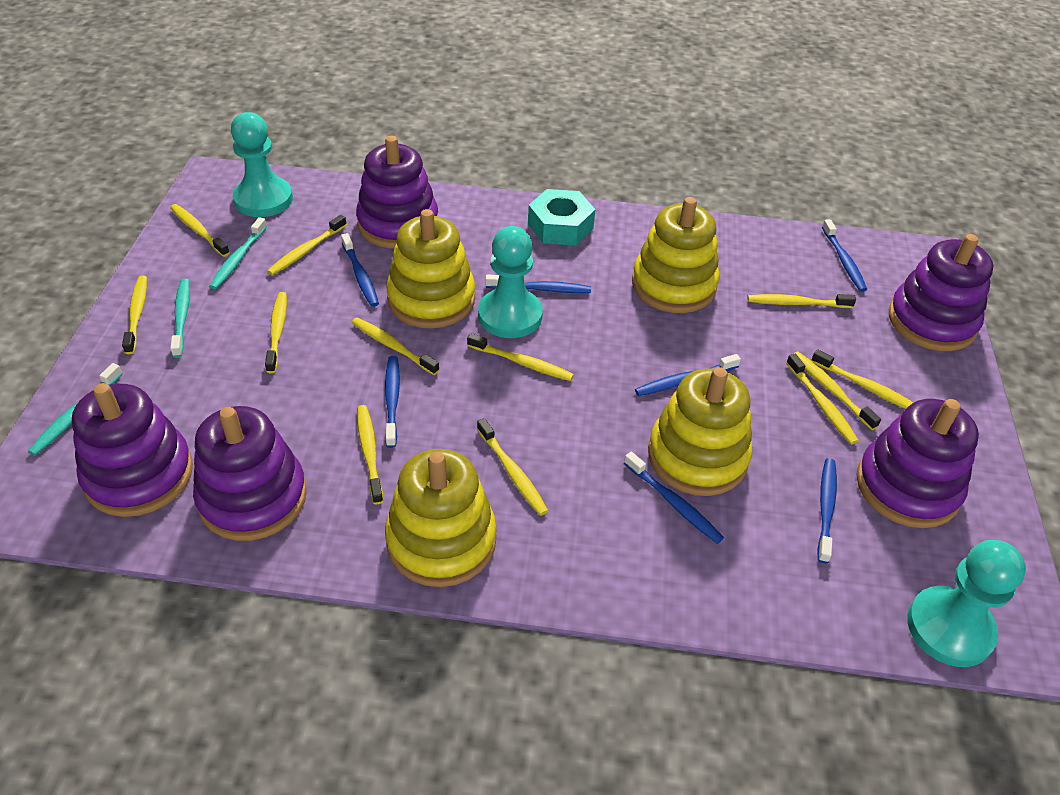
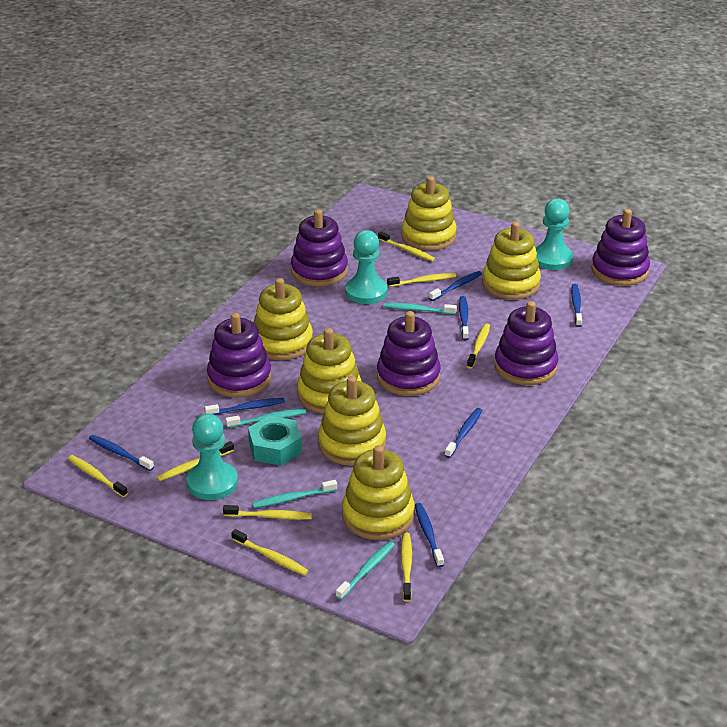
turquoise toothbrush: 3 -> 4
yellow stacking toy: 4 -> 6
yellow toothbrush: 12 -> 8

